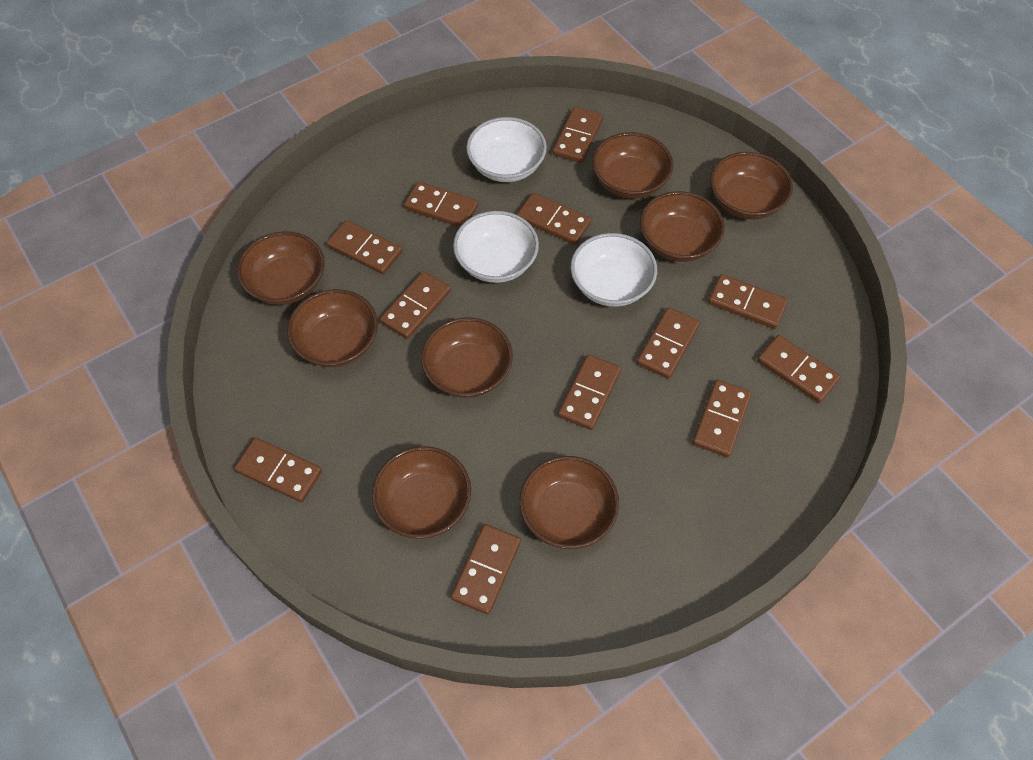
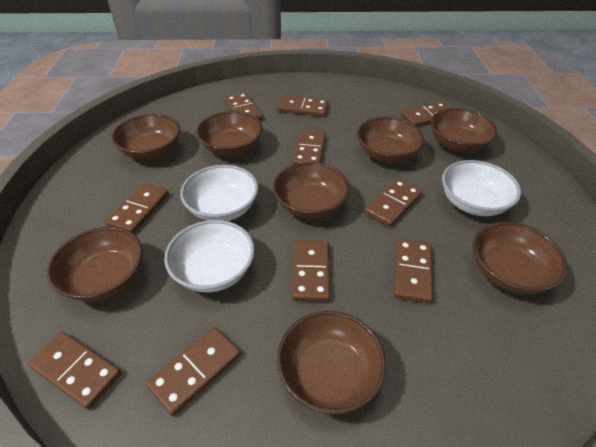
brown domino: 12 -> 10

